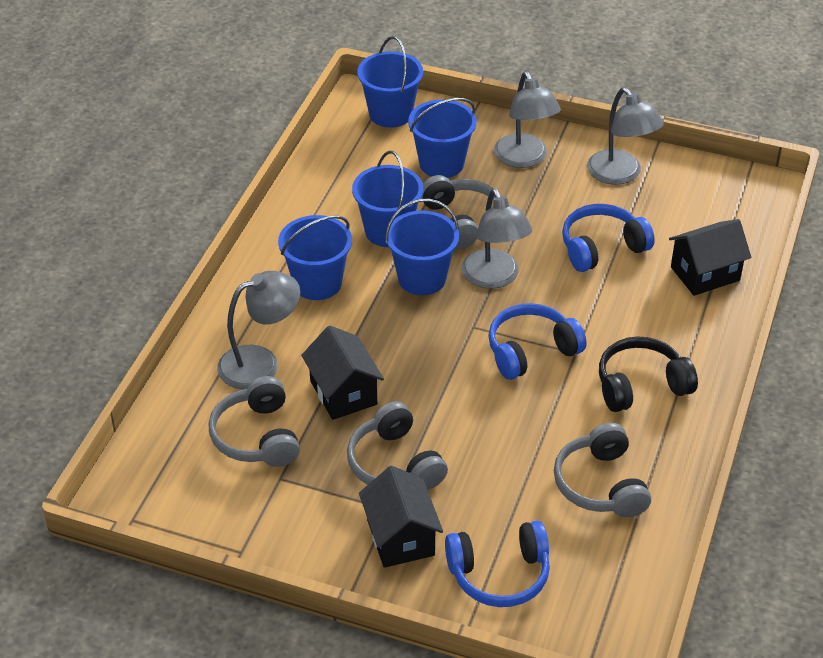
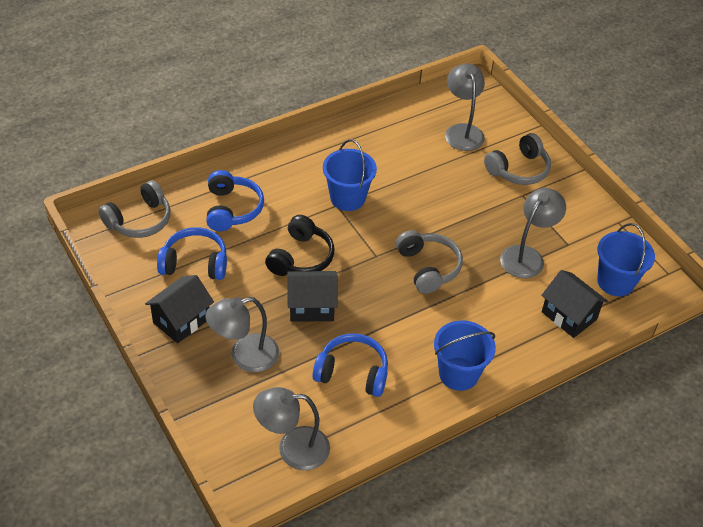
blue bucket: 5 -> 3
grey headphones: 4 -> 3

